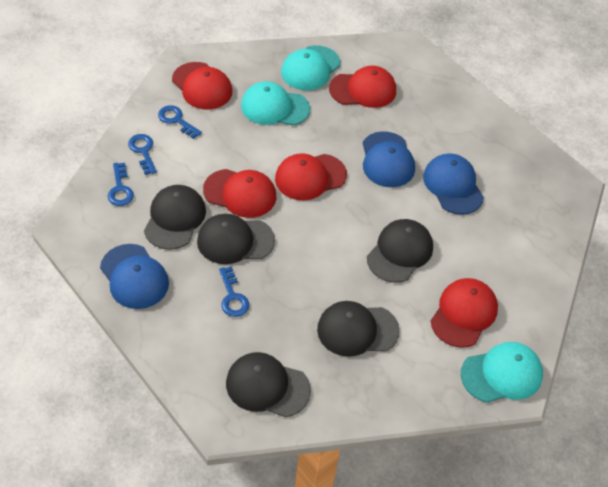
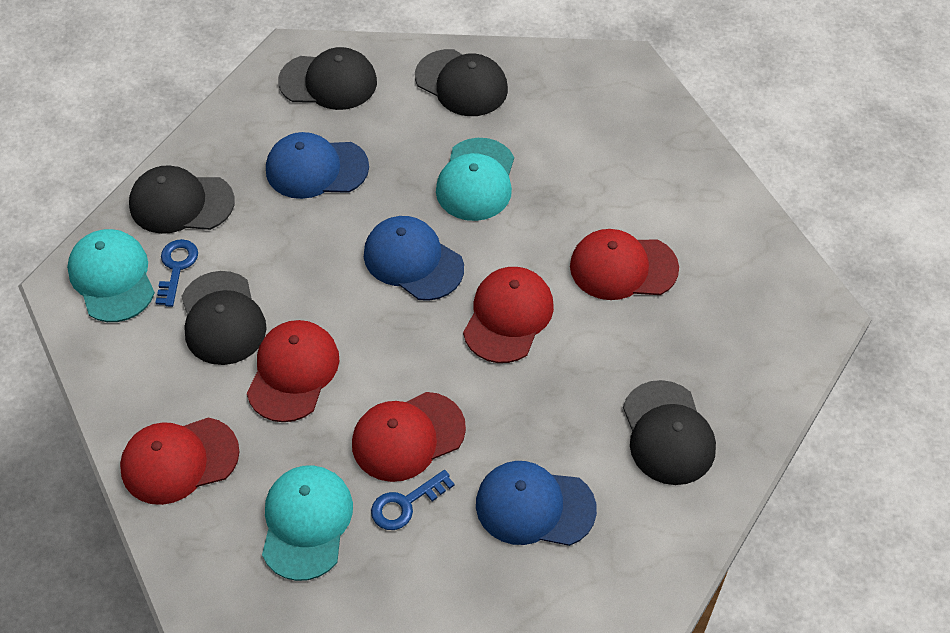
blue key: 4 -> 2

